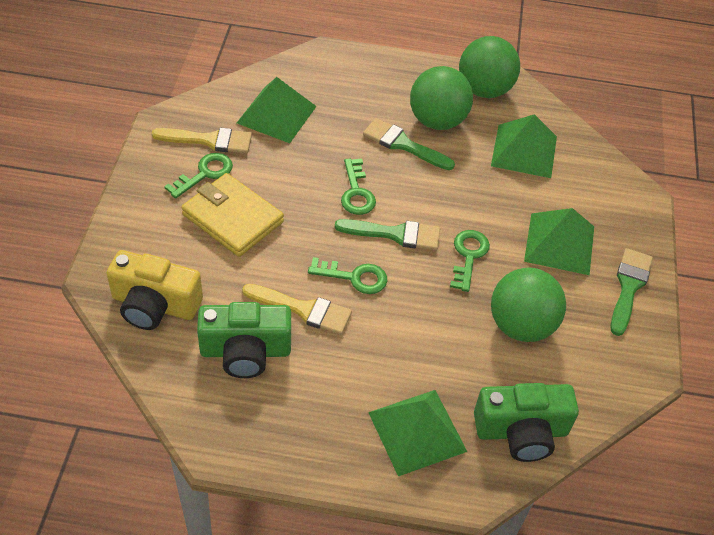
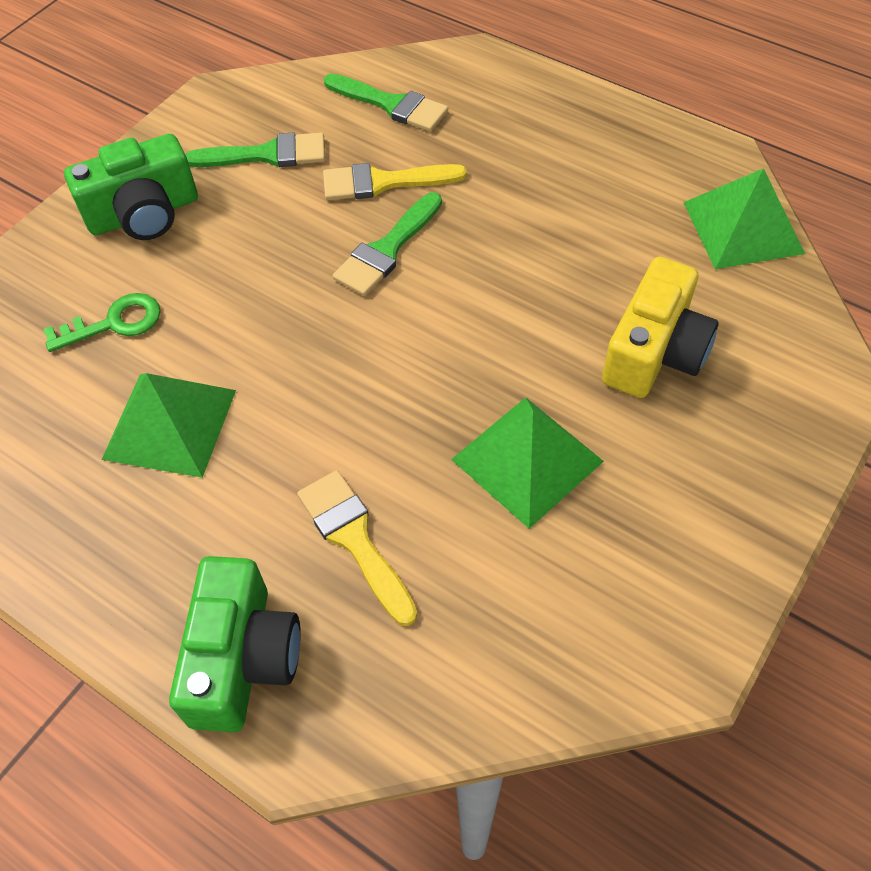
green ball: 3 -> 0
green key: 4 -> 1
green pyramid: 4 -> 3
yellow wallet: 1 -> 0

